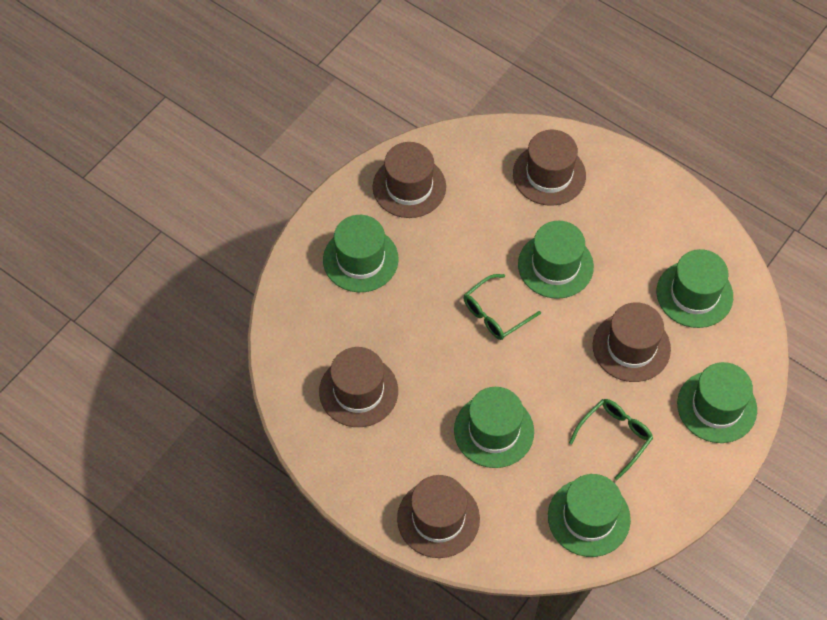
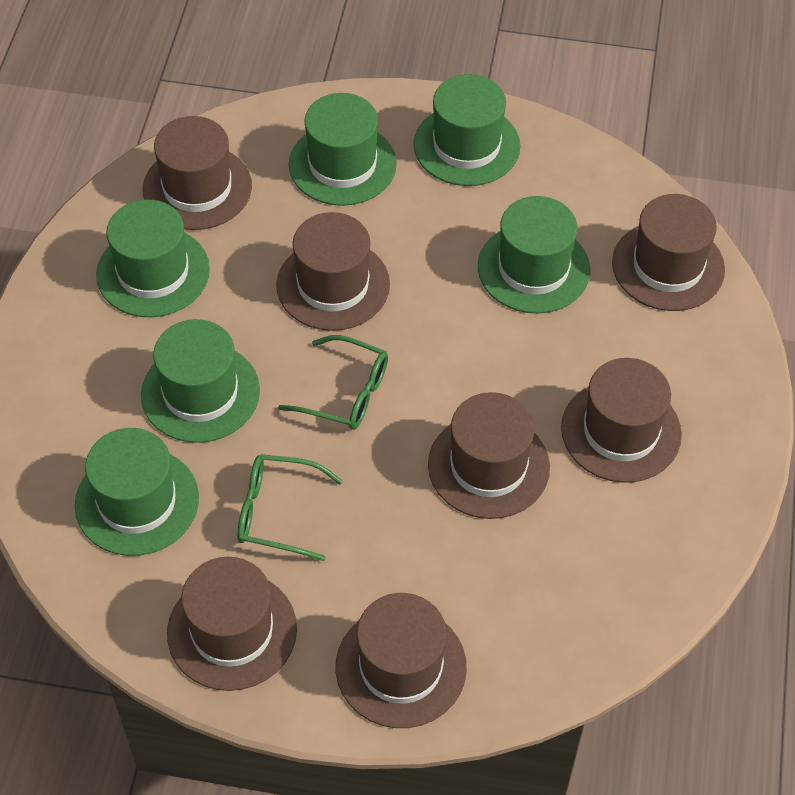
brown hat: 5 -> 7

